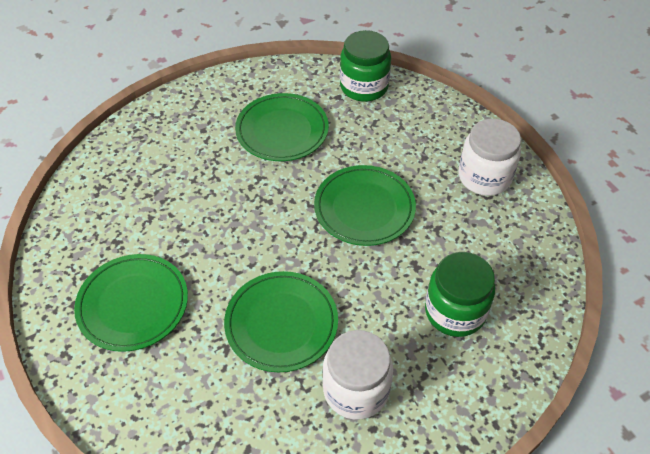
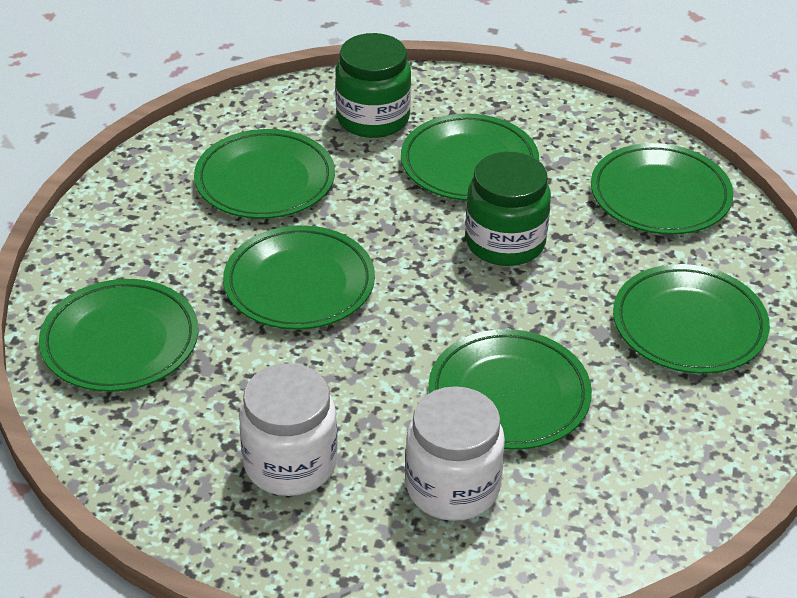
green plate: 4 -> 7

